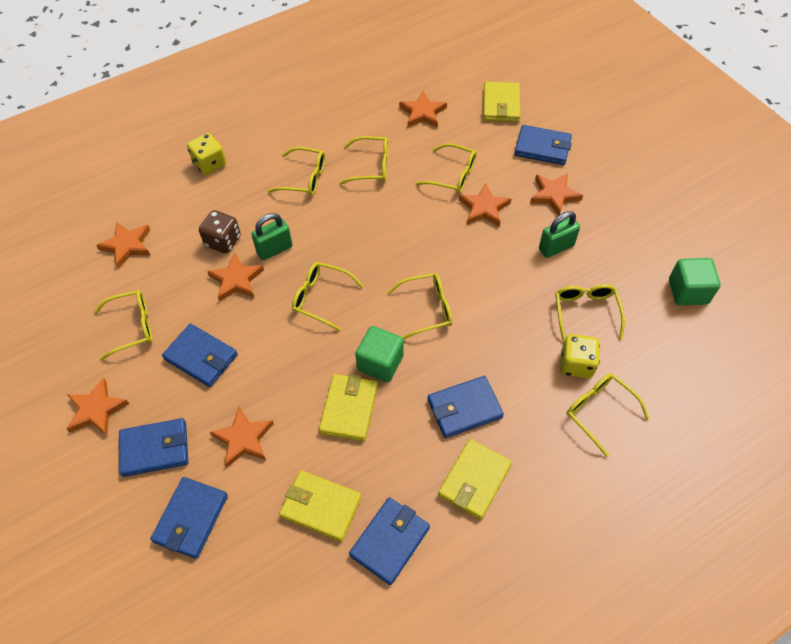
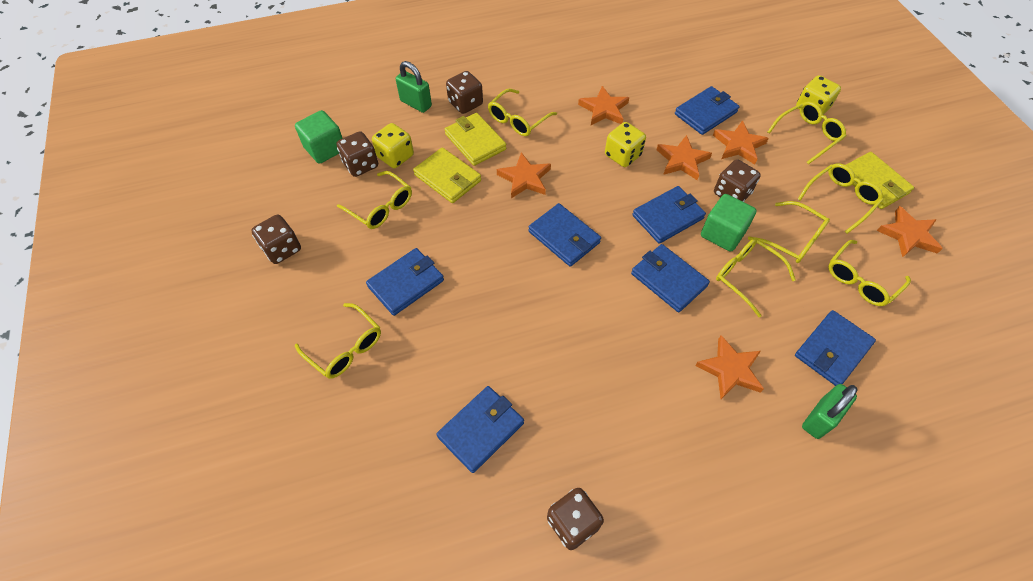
blue wallet: 6 -> 7
brown dice: 1 -> 5
orange star: 7 -> 6
yellow dice: 2 -> 3
yellow wallet: 4 -> 3

